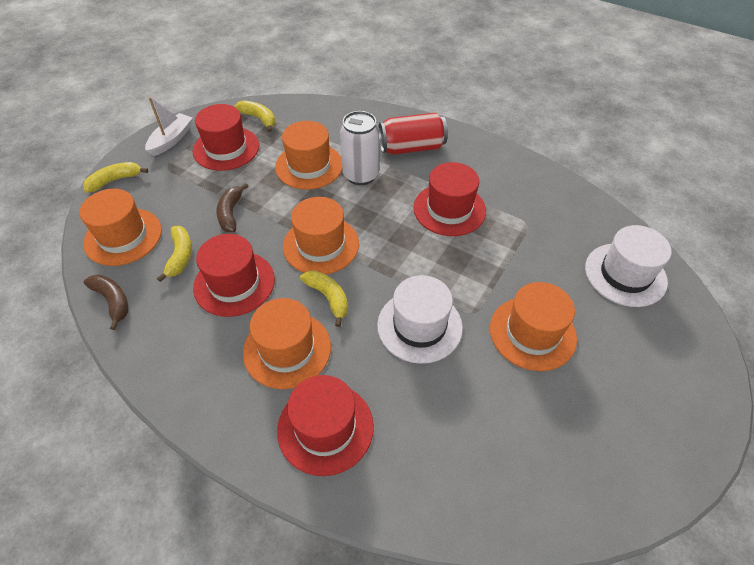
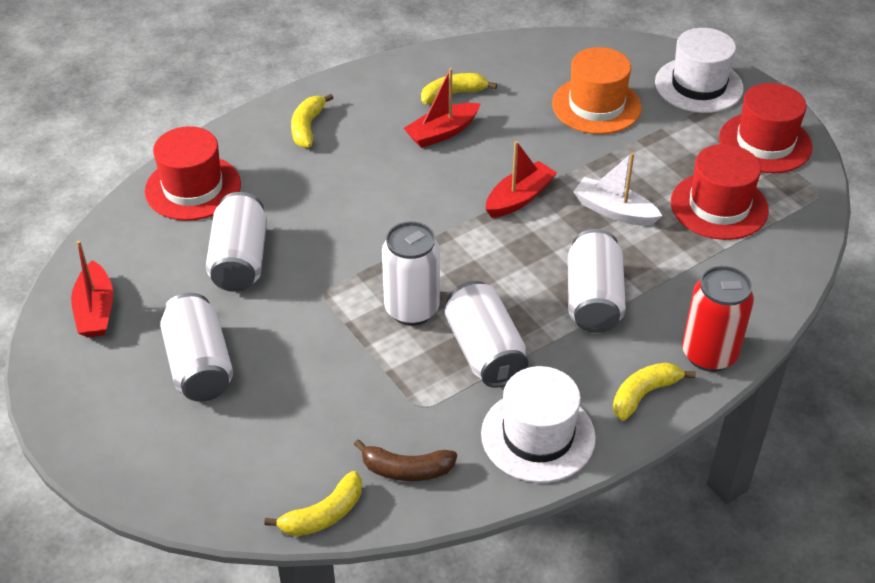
brown banana: 2 -> 1
orange hat: 5 -> 1
red boat: 0 -> 3
red hat: 4 -> 3
white can: 1 -> 5

